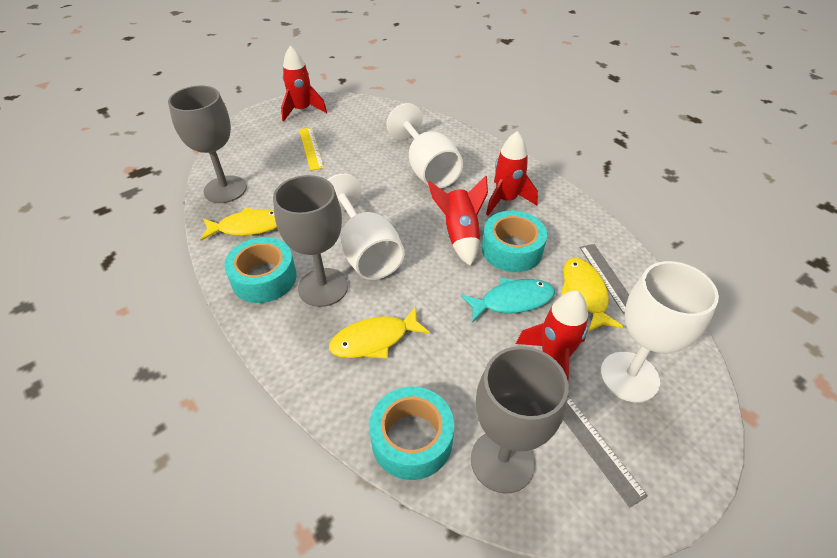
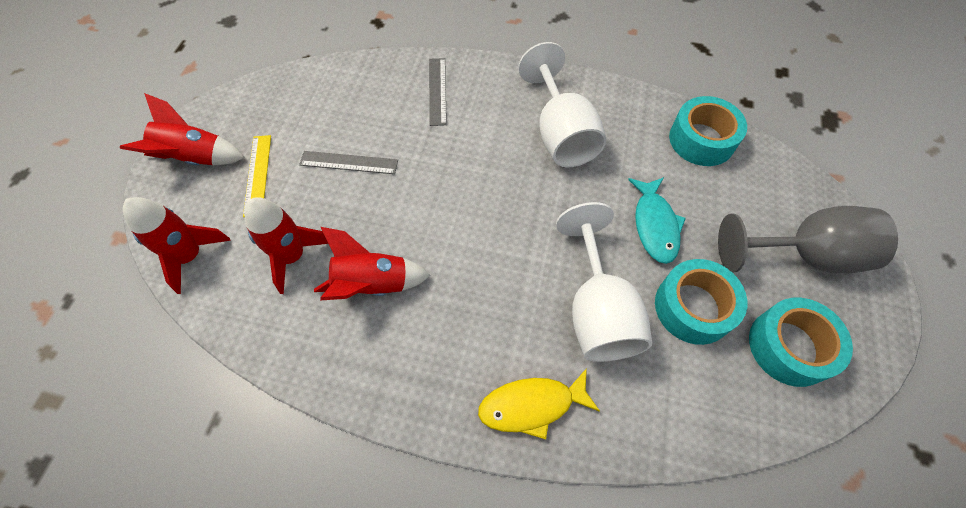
grey goblet: 3 -> 1
white goblet: 3 -> 2
yellow fish: 3 -> 1

